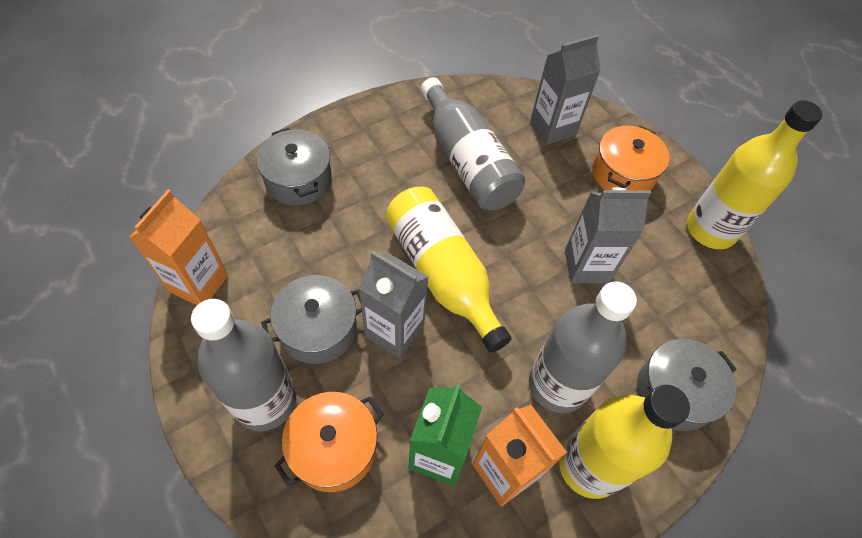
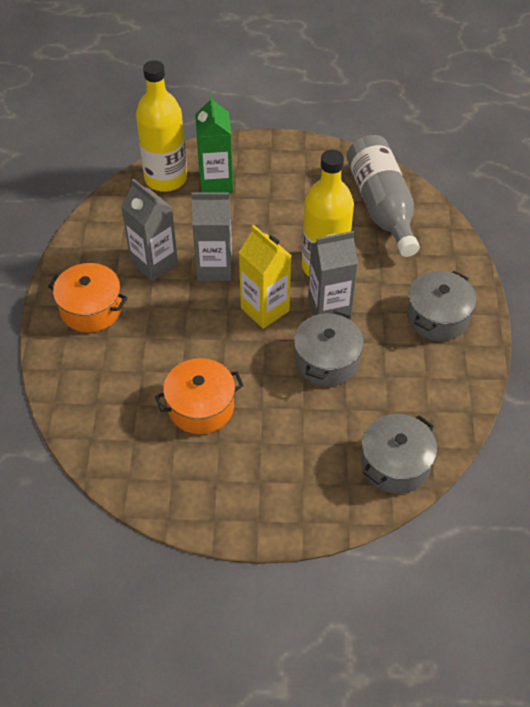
grey bottle: 3 -> 1
orange carton: 2 -> 0
yellow bottle: 3 -> 2
yellow carton: 0 -> 1

